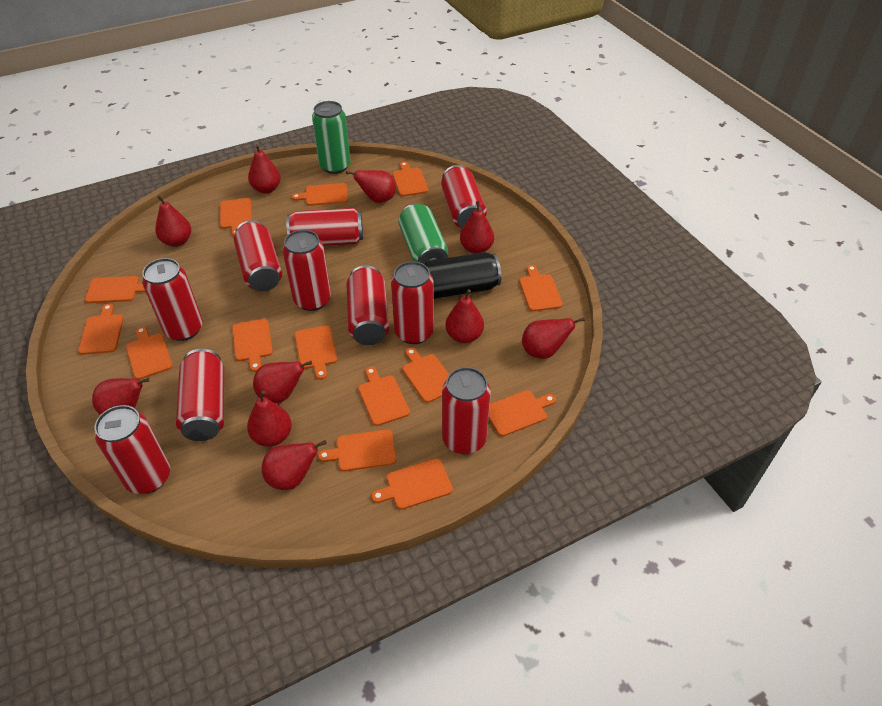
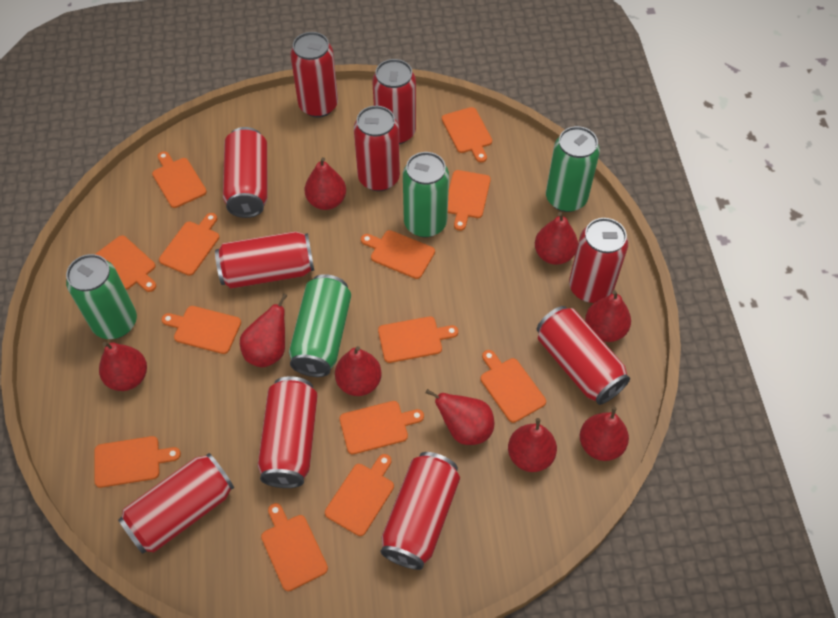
black can: 1 -> 0
green can: 2 -> 4
orange cutting board: 14 -> 13
red pear: 10 -> 9

